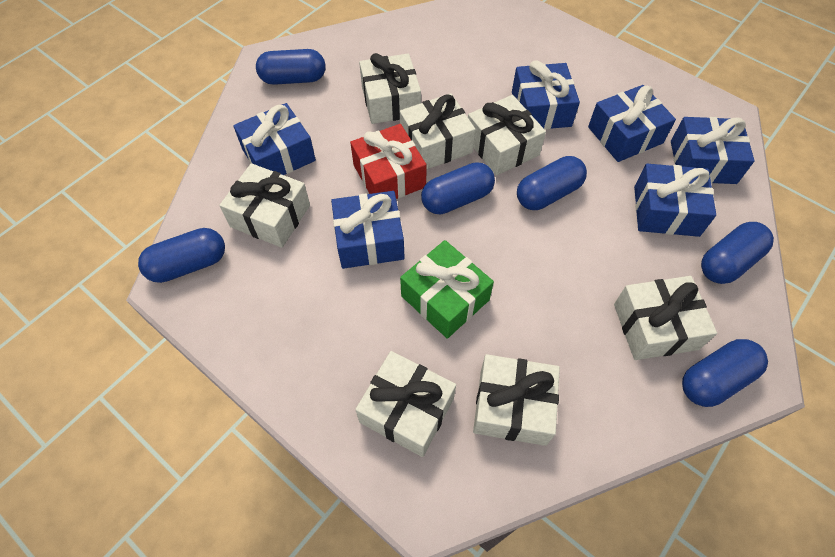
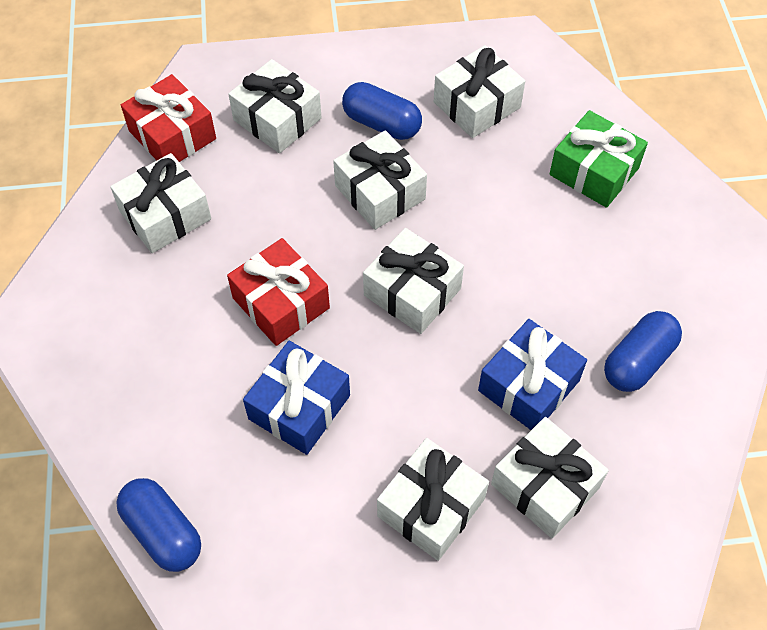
blue capsule: 6 -> 3
blue gift: 6 -> 2
red gift: 1 -> 2

